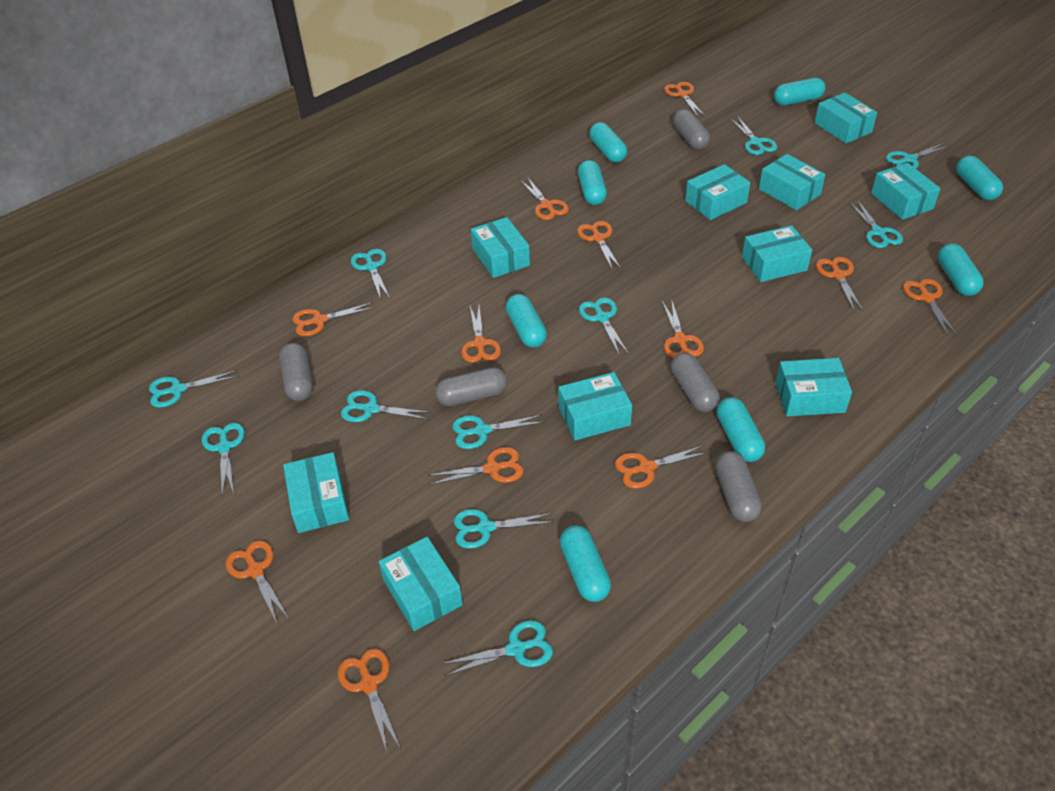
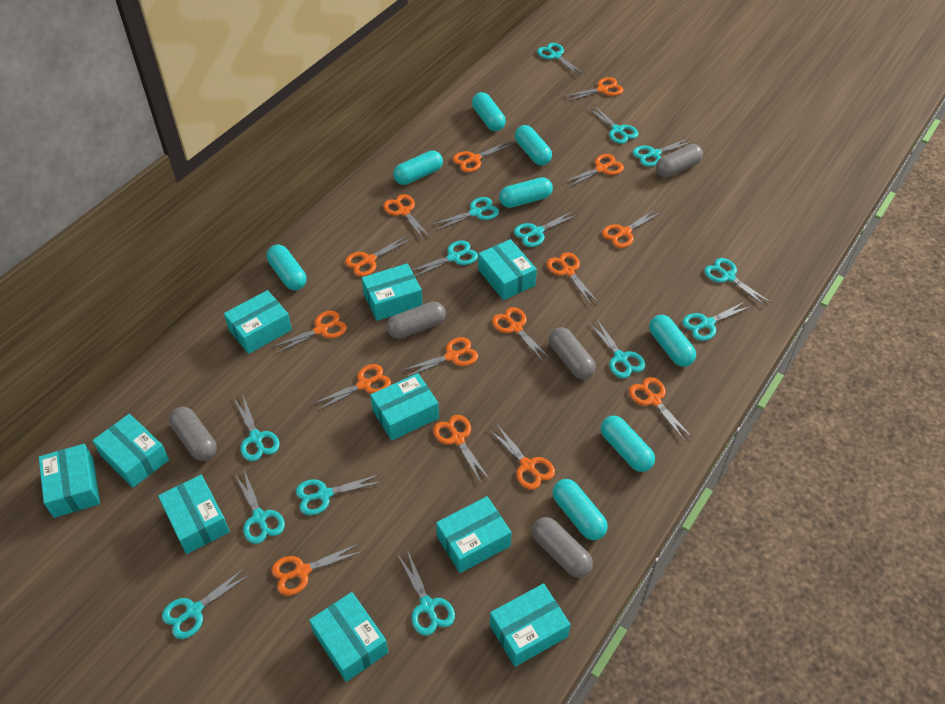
orange scissors: 12 -> 15
turquoise scissors: 11 -> 14

